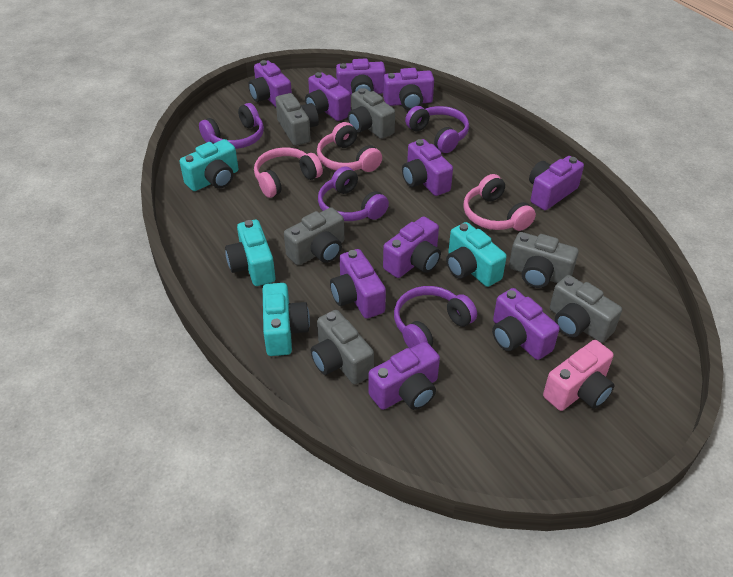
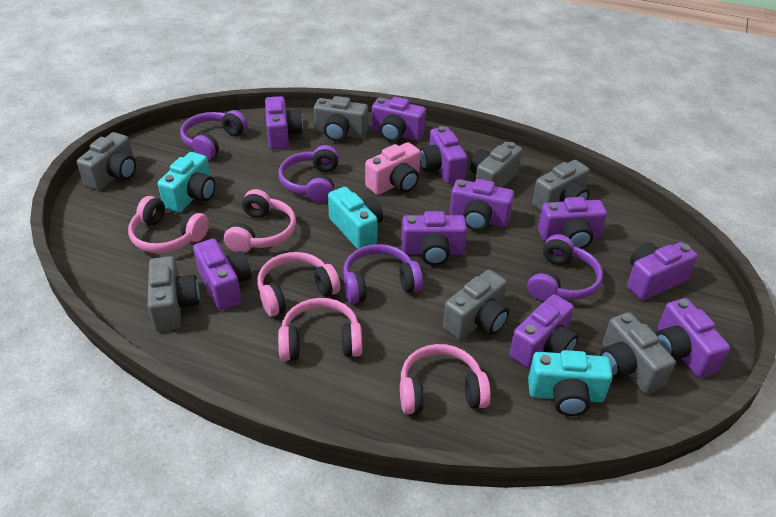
grey camera: 6 -> 7
pink headphones: 3 -> 5
turquoise camera: 4 -> 3

